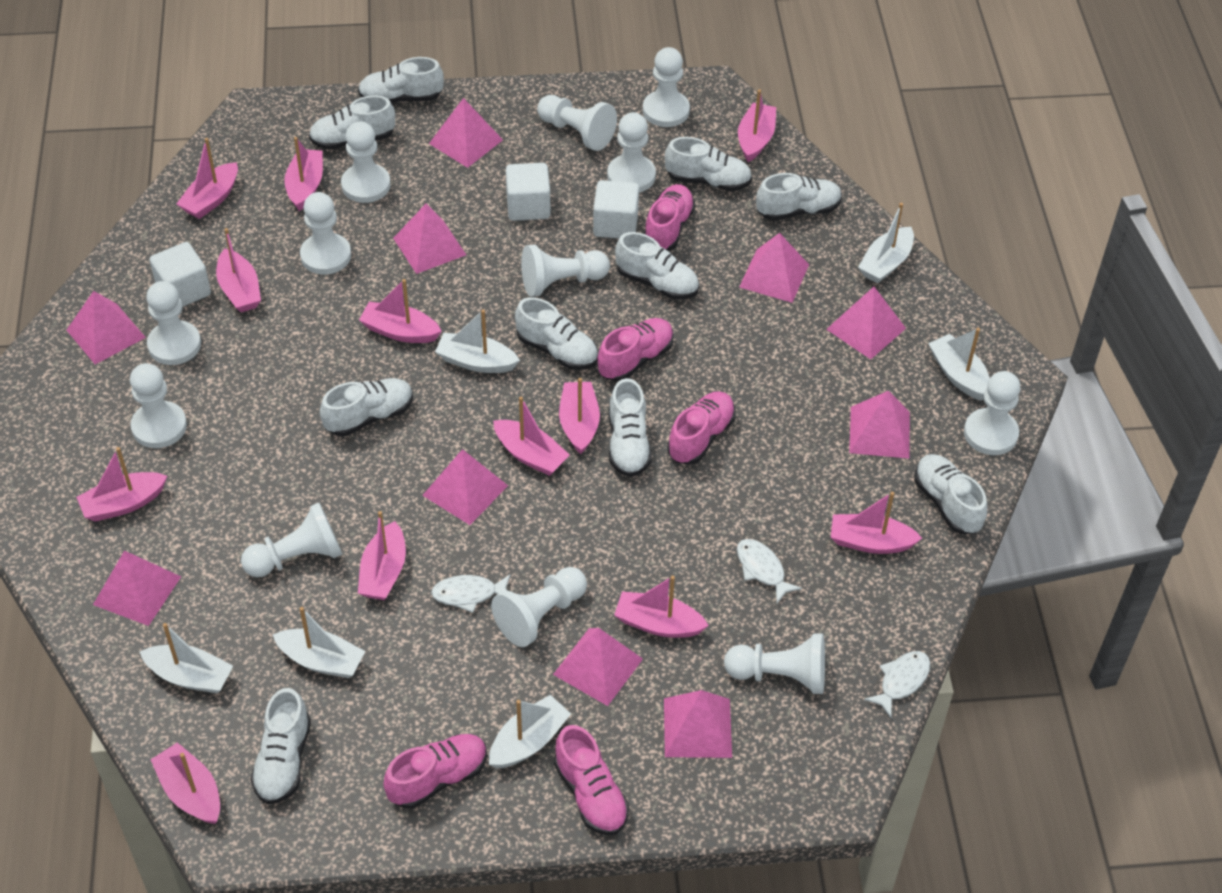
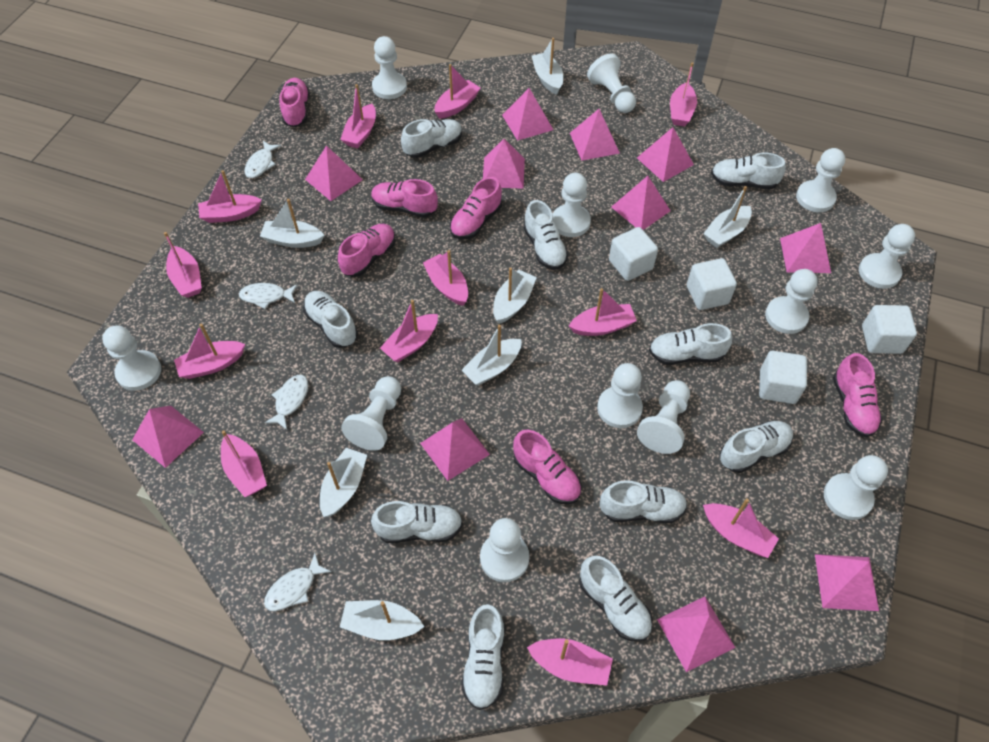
pink pyramid: 10 -> 11
pink shoe: 5 -> 6
white boat: 6 -> 7
white cube: 3 -> 4
white fish: 3 -> 4

